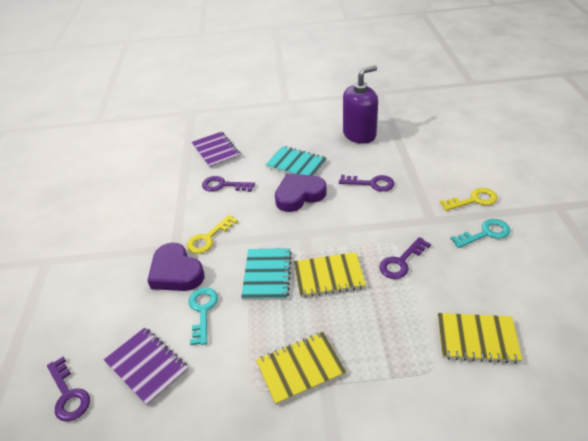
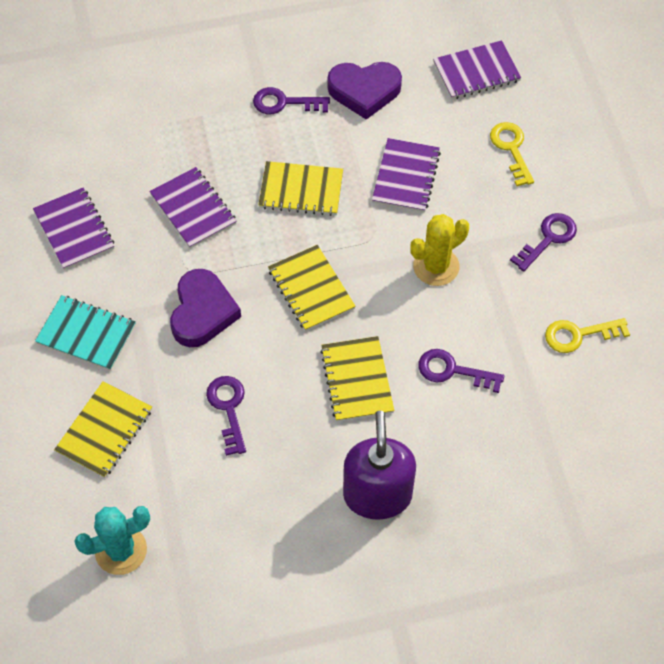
purple notebook: 2 -> 4
turquoise cactus: 0 -> 1
turquoise key: 2 -> 0
turquoise notebook: 2 -> 1
yellow cactus: 0 -> 1
yellow notebook: 3 -> 4

